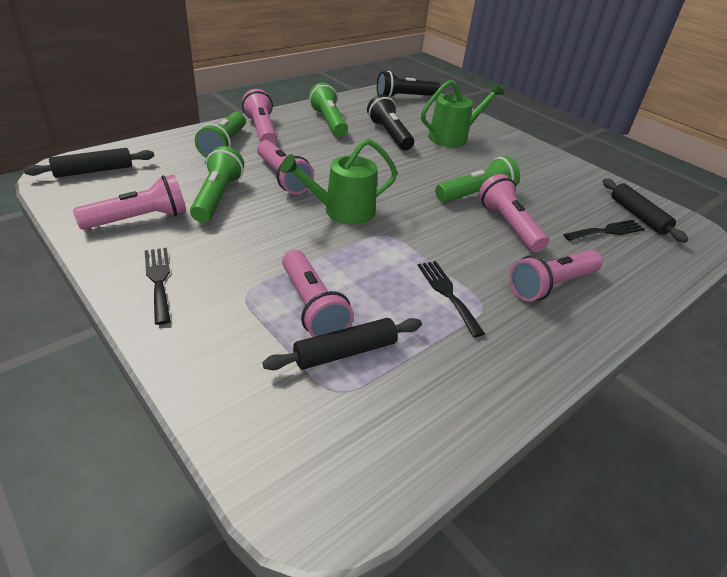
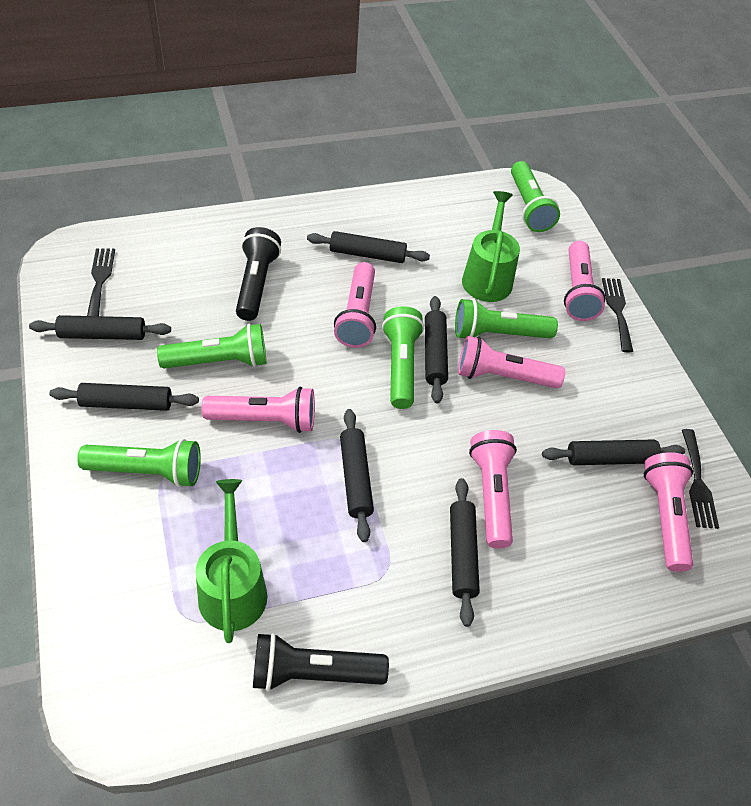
black rolling pin: 3 -> 7
green flashlight: 4 -> 5

